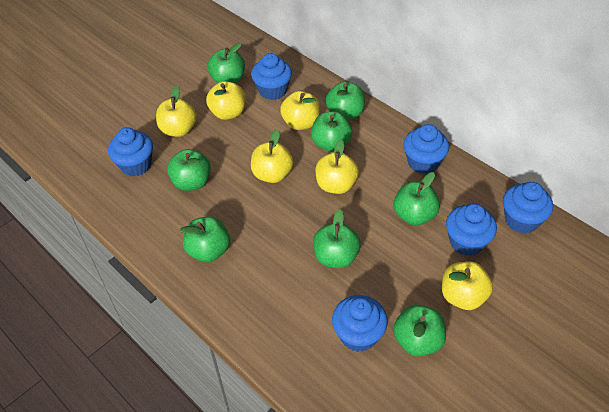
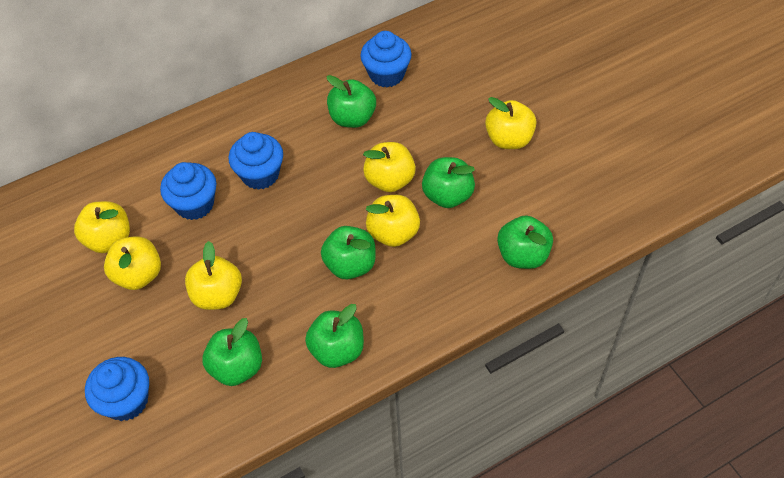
blue cupcake: 6 -> 4
green apple: 8 -> 6

